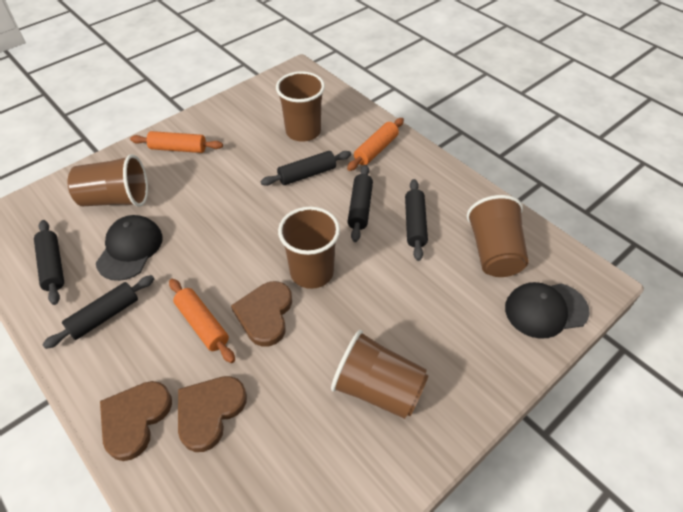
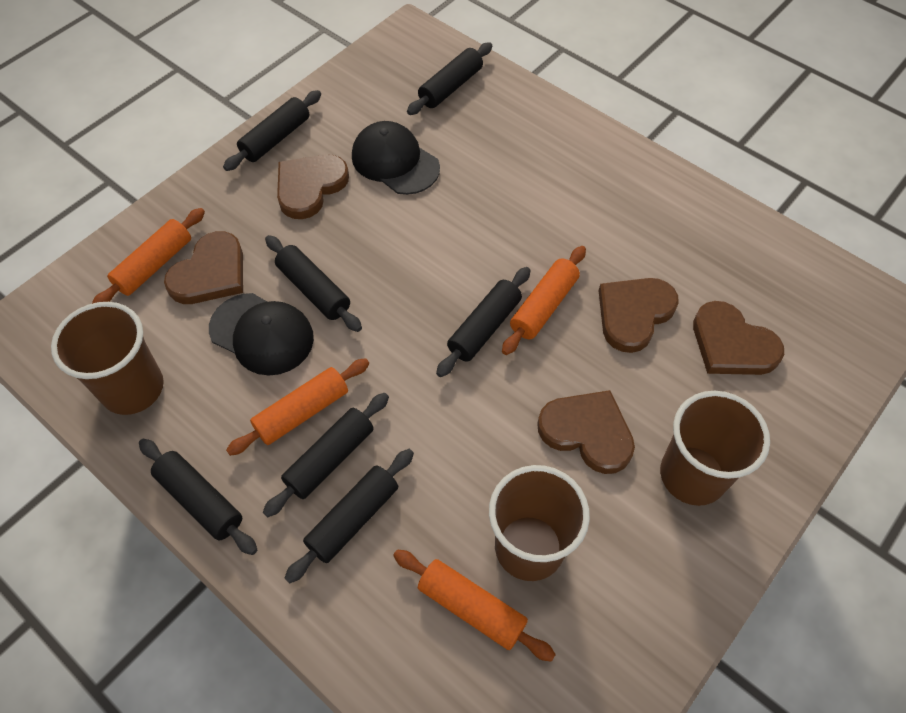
black rolling pin: 5 -> 7
brown cup: 5 -> 3
brown heart: 3 -> 5
orange rolling pin: 3 -> 4

